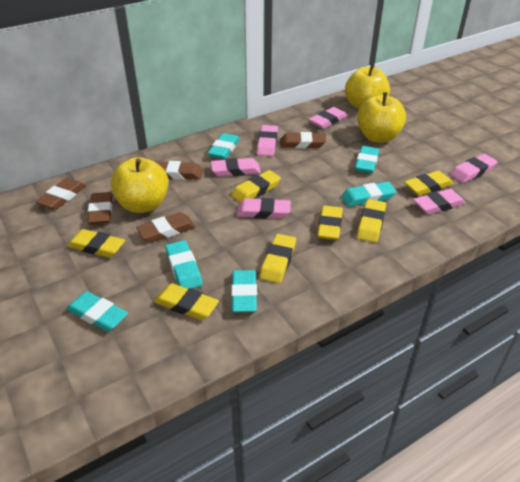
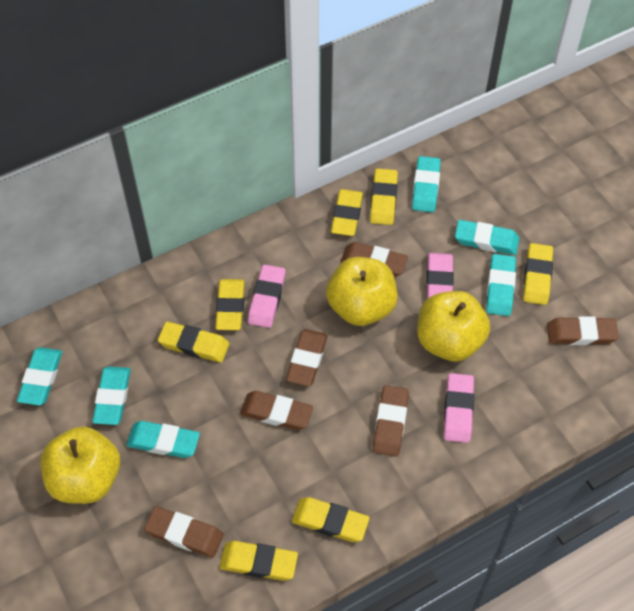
brown eraser: 5 -> 6
pink eraser: 6 -> 3

